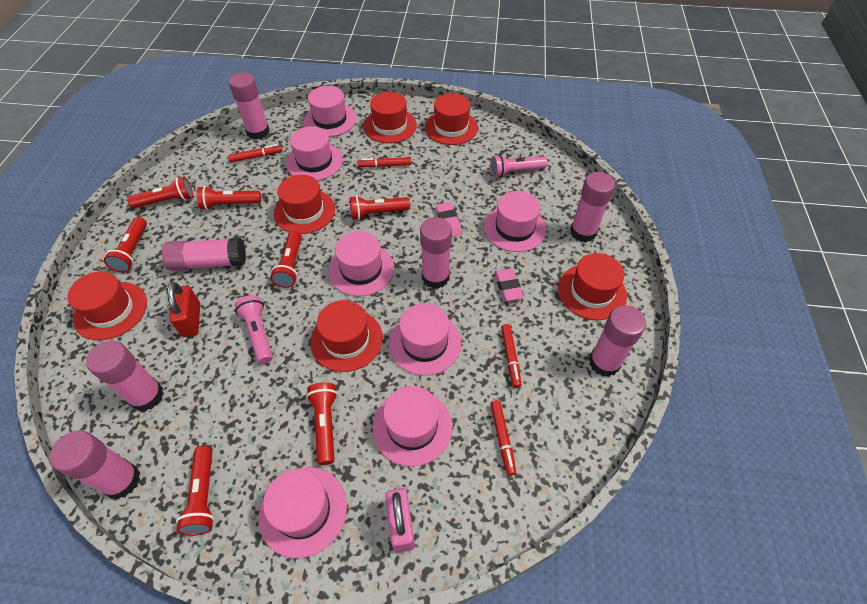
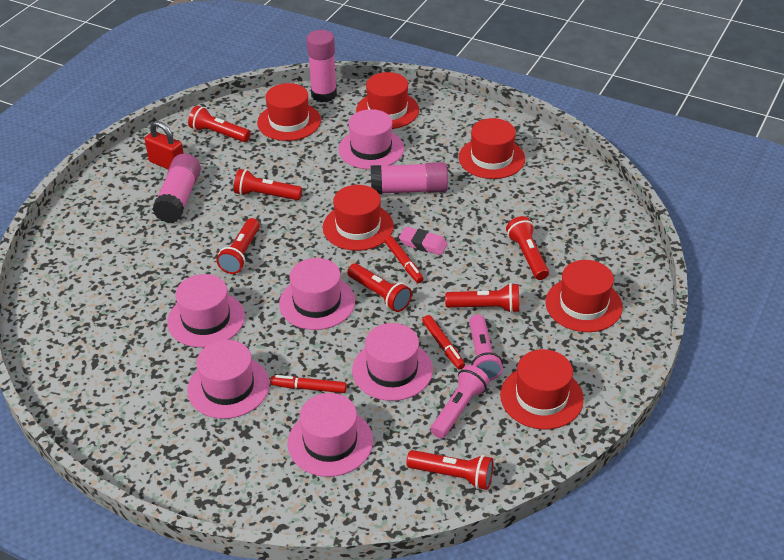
pink eraser: 2 -> 1
pink glue stick: 7 -> 3
pink hat: 7 -> 6
pink padlock: 1 -> 0
red marker: 4 -> 3

